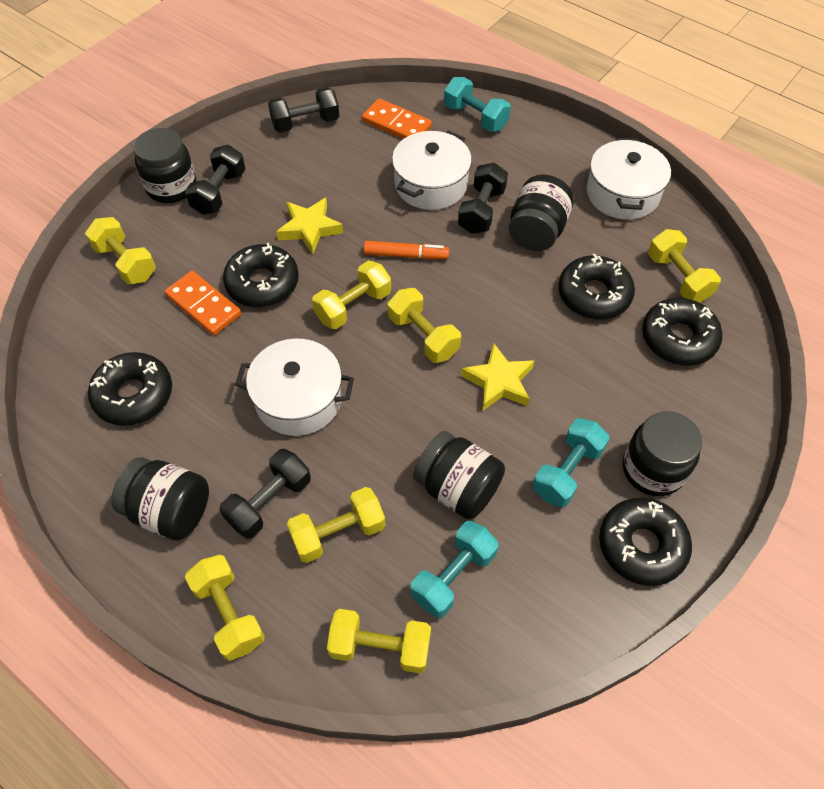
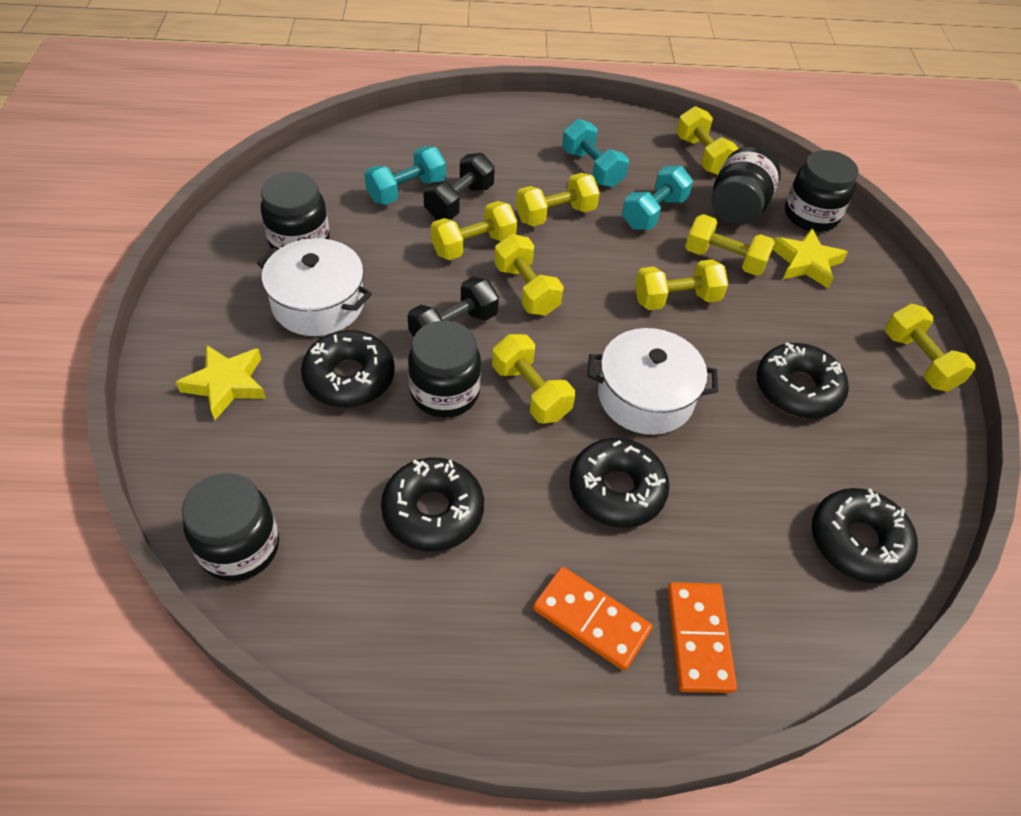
black dumbbell: 4 -> 2
orange marker: 1 -> 0
white pot: 3 -> 2
yellow dumbbell: 7 -> 8

